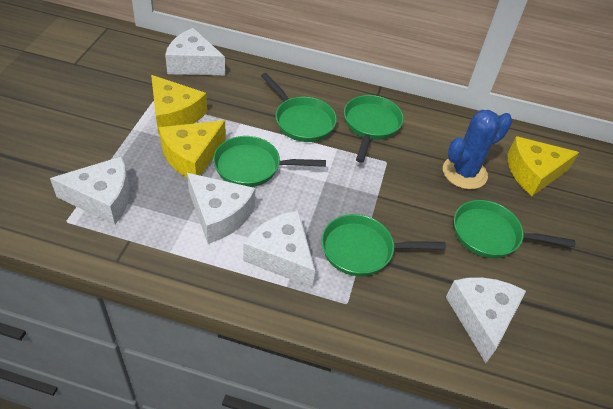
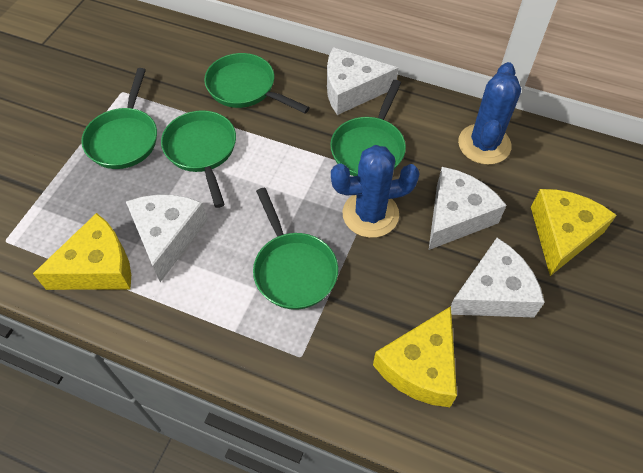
blue cactus: 1 -> 2
white cheese: 5 -> 4

